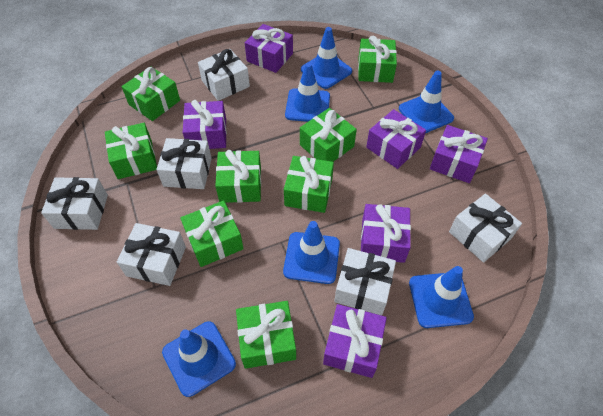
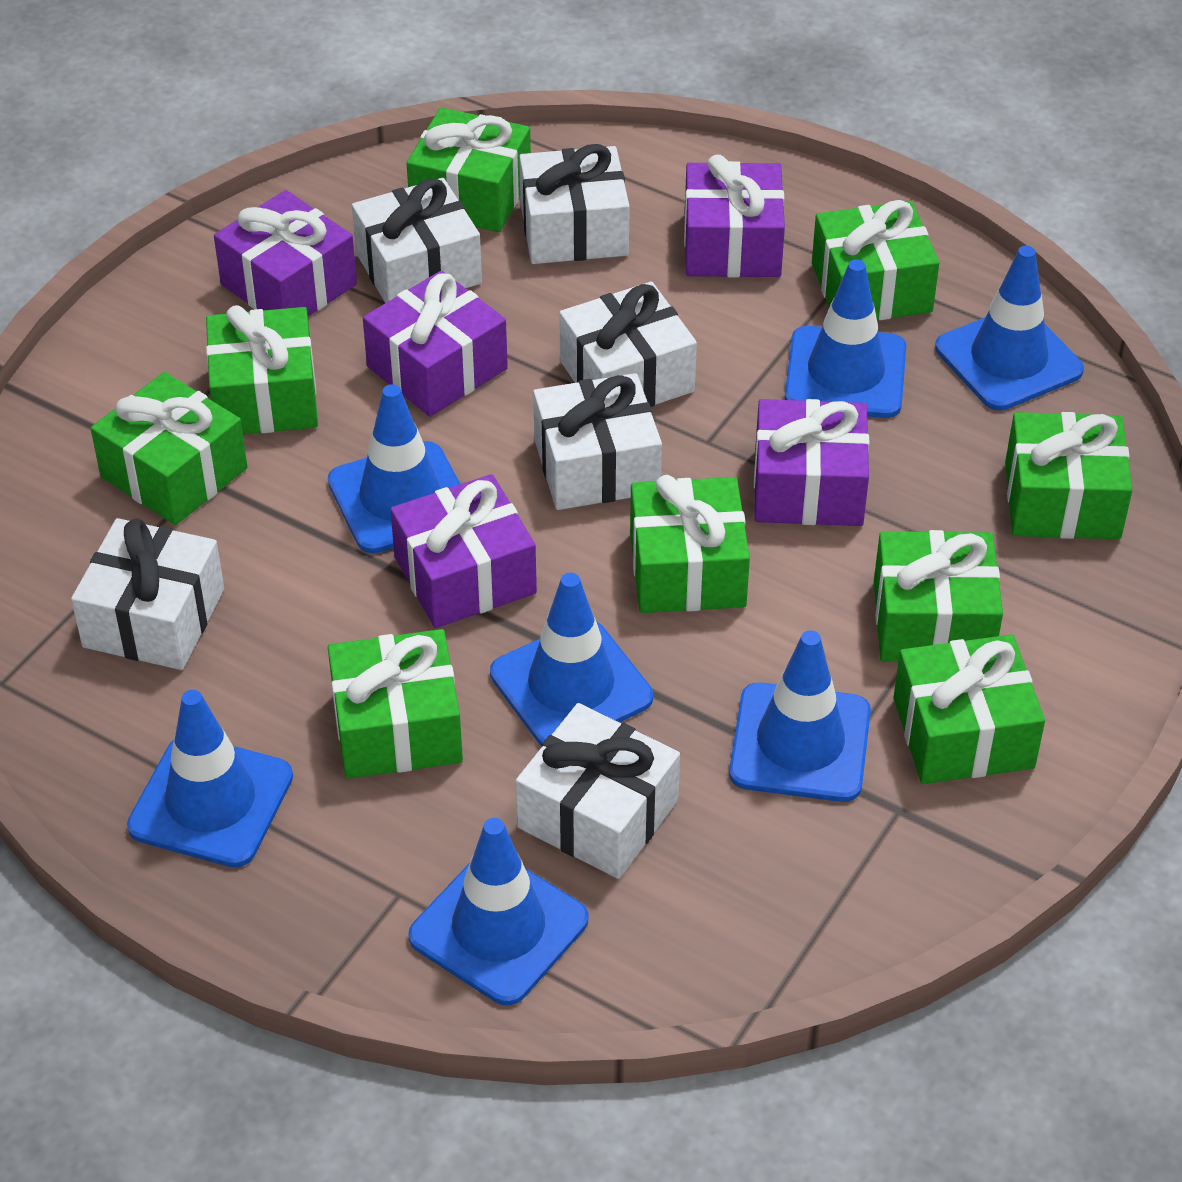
blue traffic cone: 6 -> 7
green gift: 8 -> 9
purple gift: 6 -> 5

